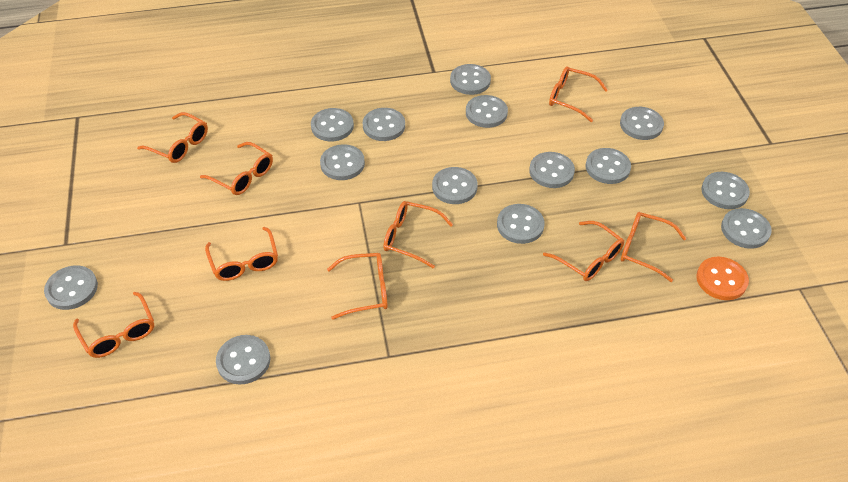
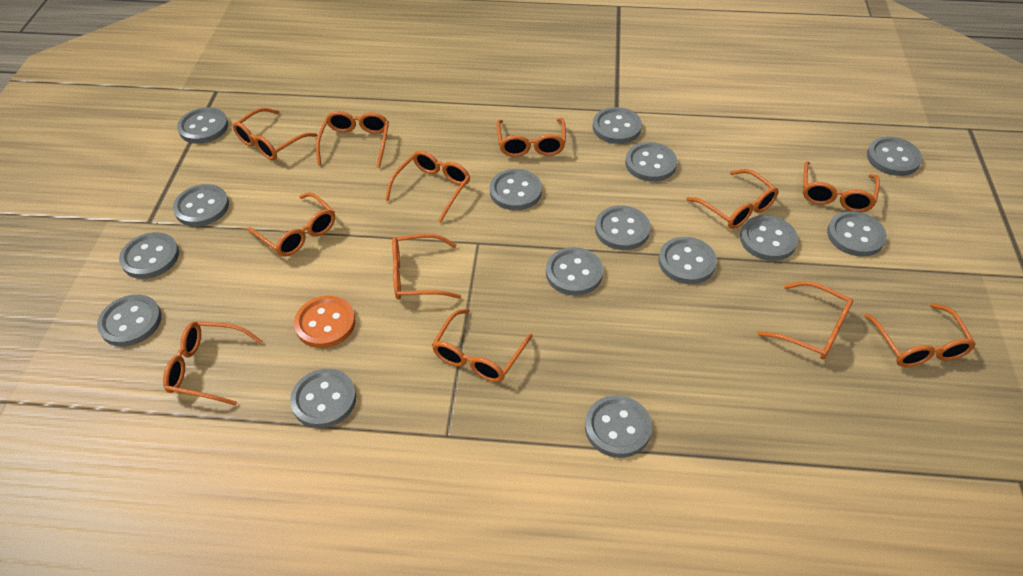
grey button: 14 -> 15
orange glasses: 9 -> 12

